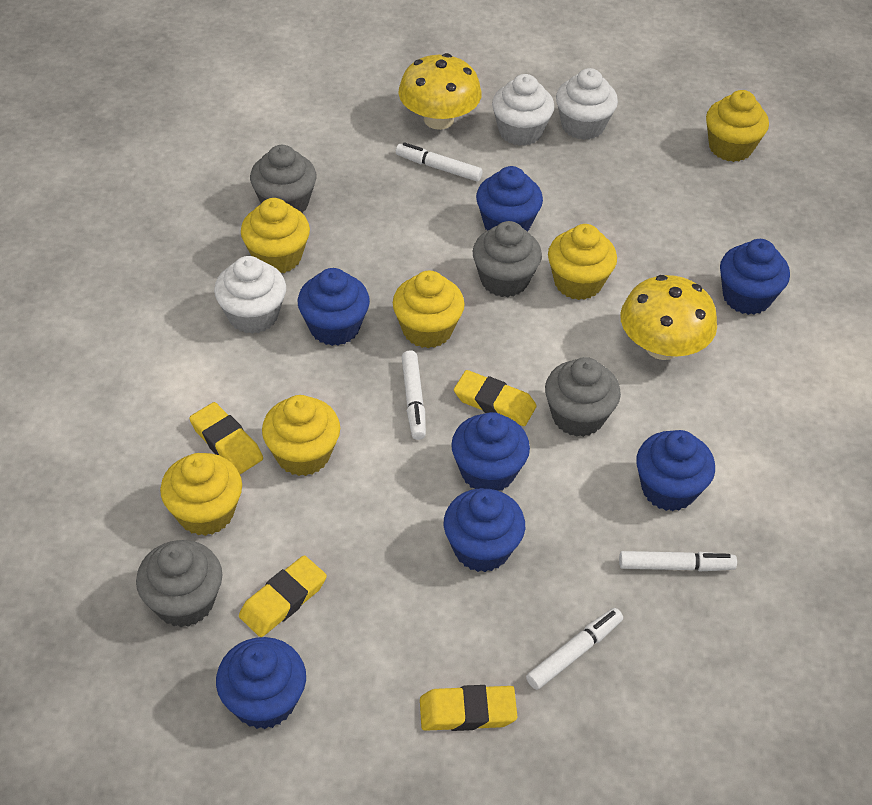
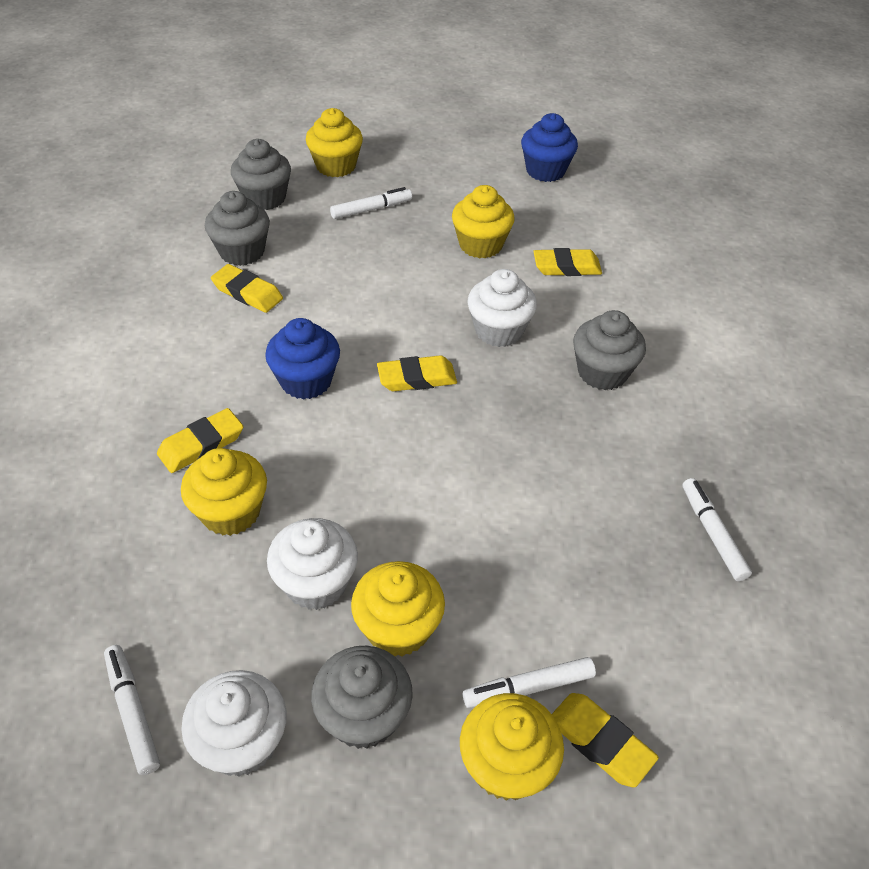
blue cupcake: 7 -> 2
yellow cupcake: 6 -> 5
yellow eraser: 4 -> 5
yellow mushroom: 2 -> 0

